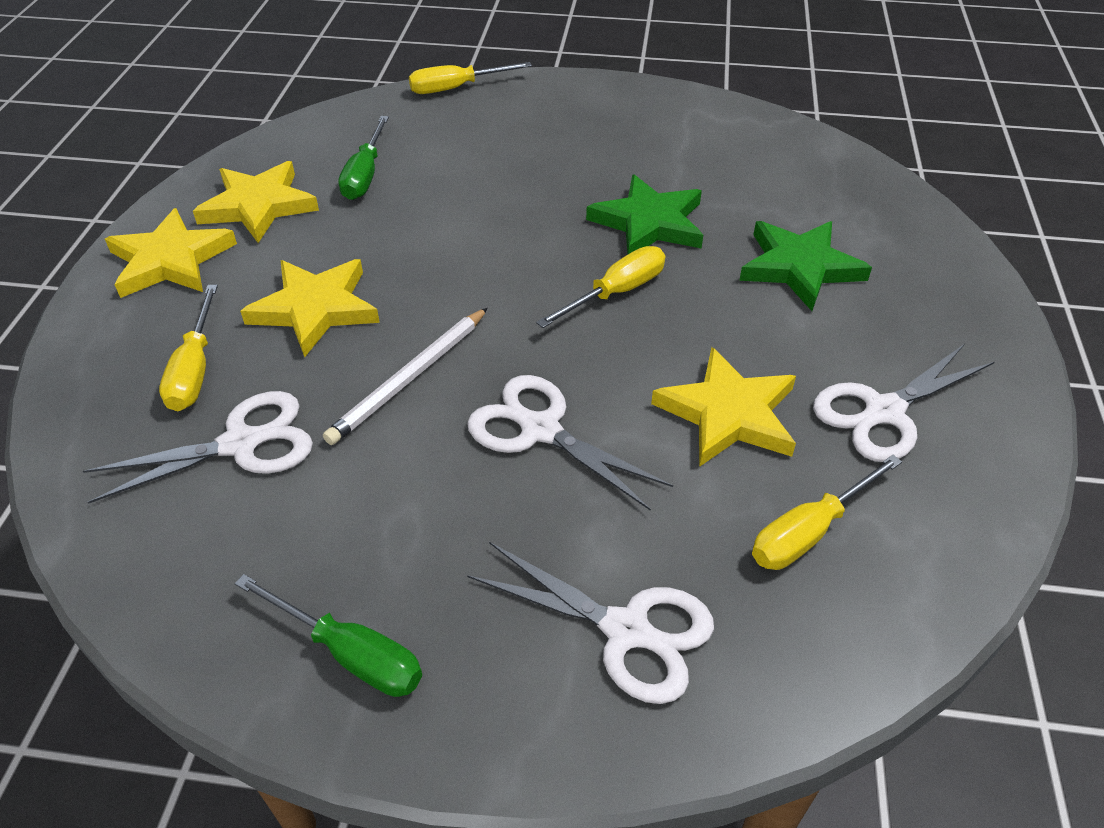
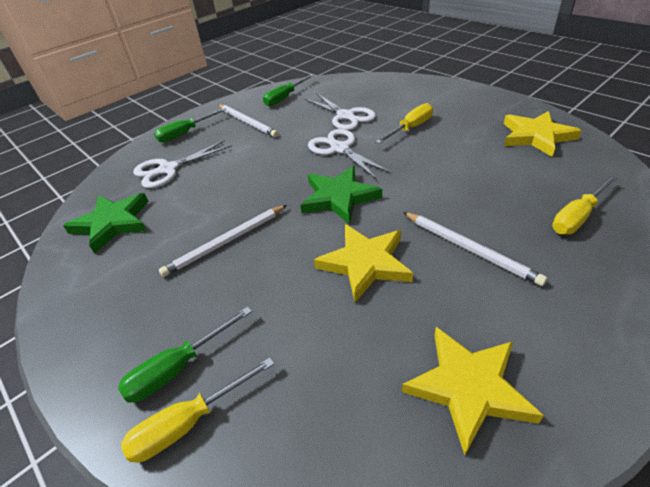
green screwdriver: 2 -> 3
white pencil: 1 -> 3
white scissors: 4 -> 3
yellow screwdriver: 4 -> 3
yellow star: 4 -> 3

